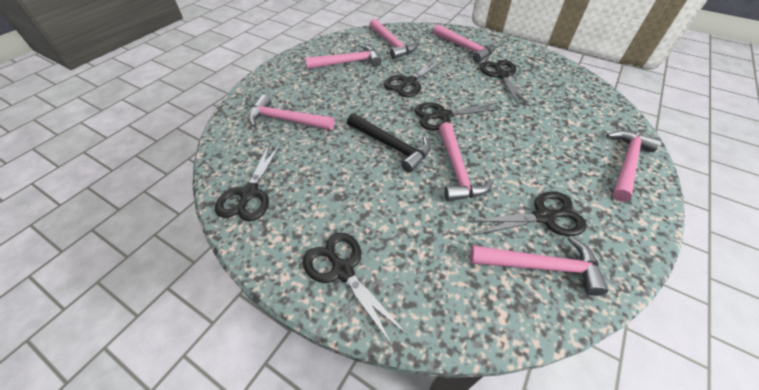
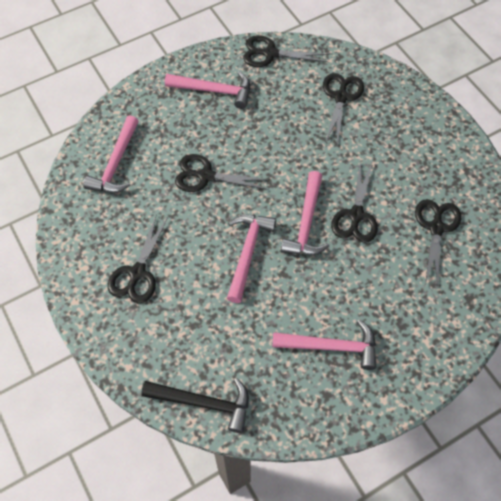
pink hammer: 7 -> 5

